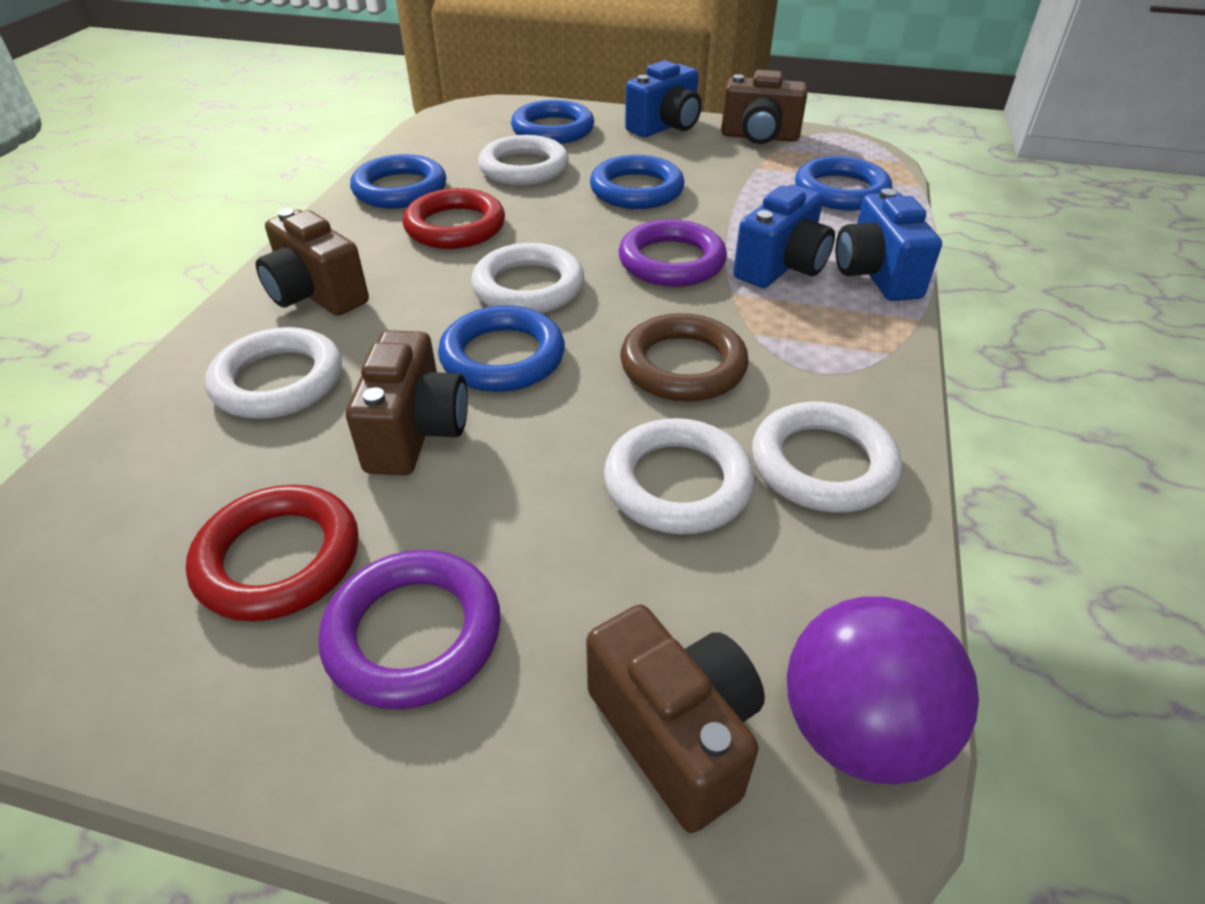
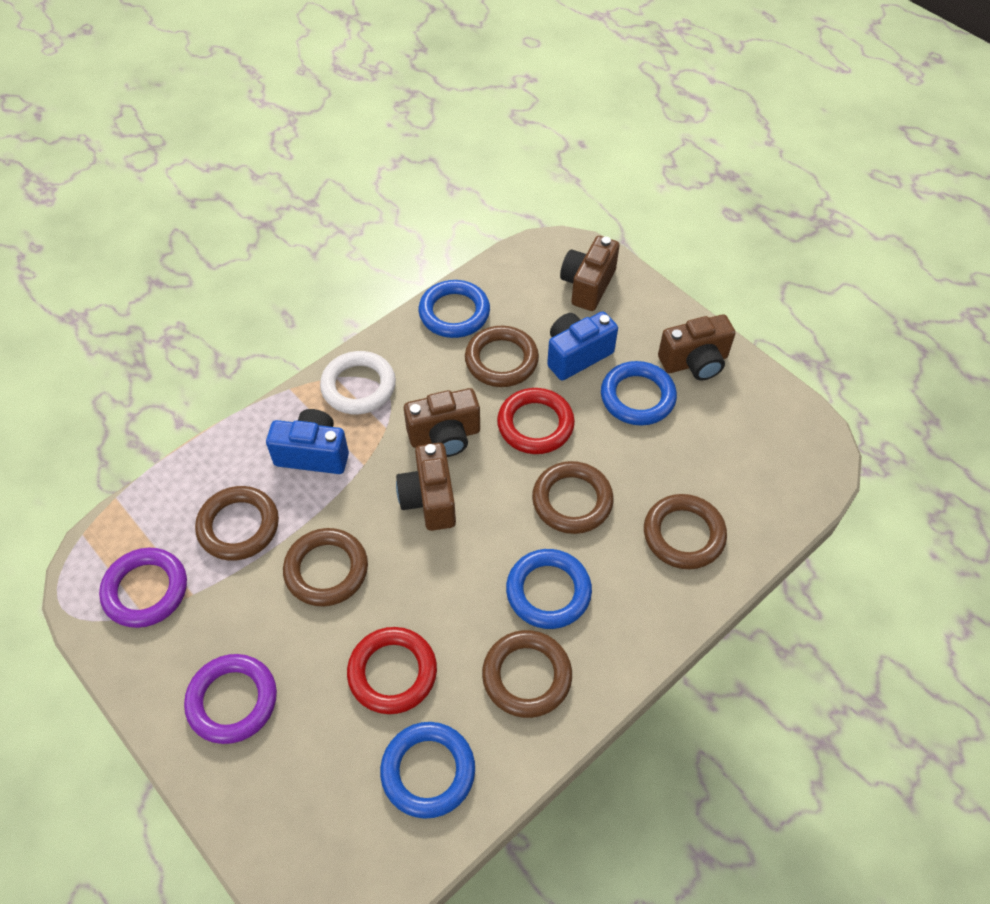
blue camera: 3 -> 2
blue ring: 5 -> 4
brown ring: 1 -> 6
purple ball: 1 -> 0
white ring: 5 -> 1

